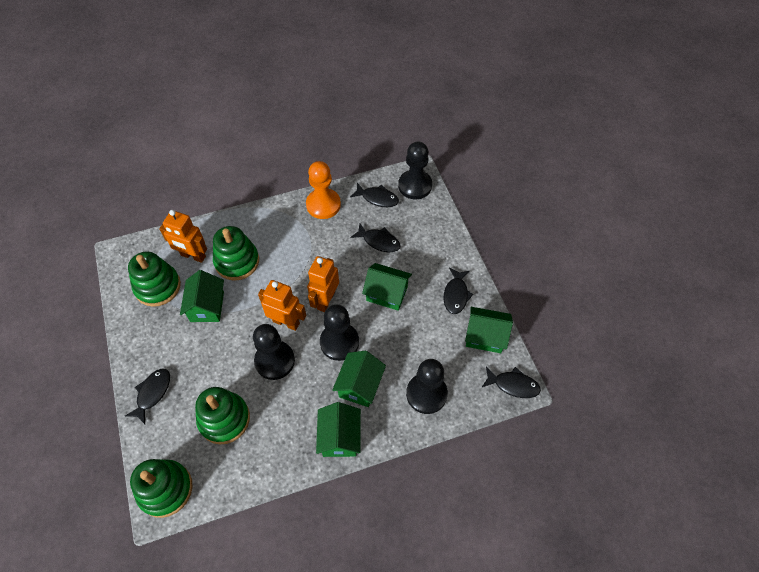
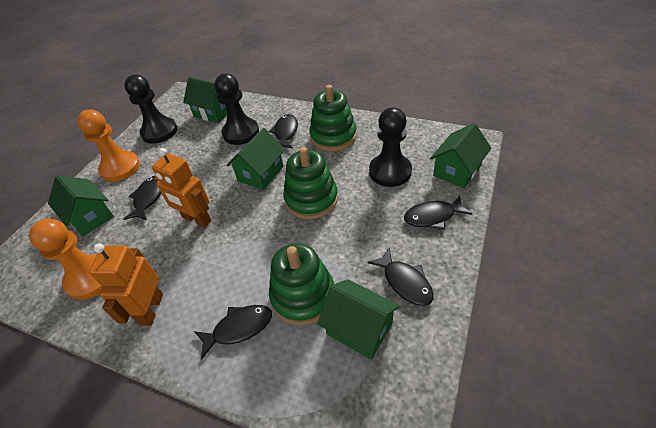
black pawn: 4 -> 3
green stacking toy: 4 -> 3
orange pawn: 1 -> 2
orange robot: 3 -> 2

